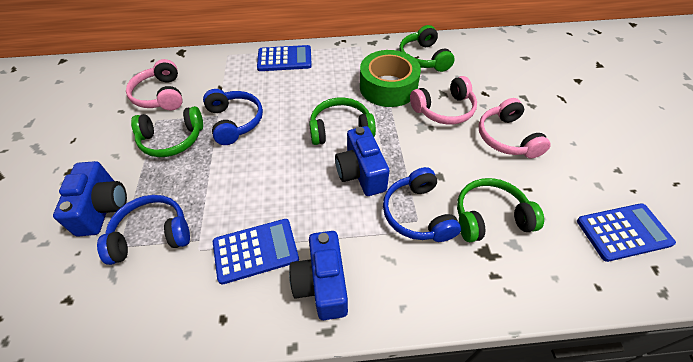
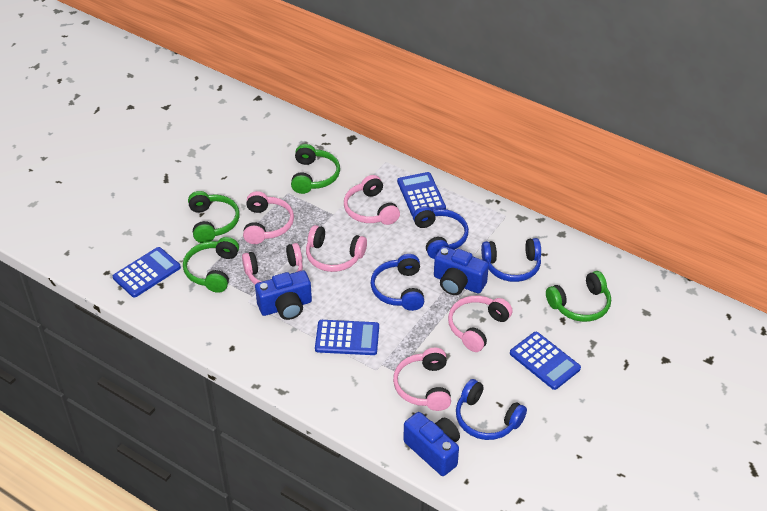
blue calculator: 3 -> 4
blue headphones: 3 -> 4
green tape: 1 -> 0
pink headphones: 3 -> 6

